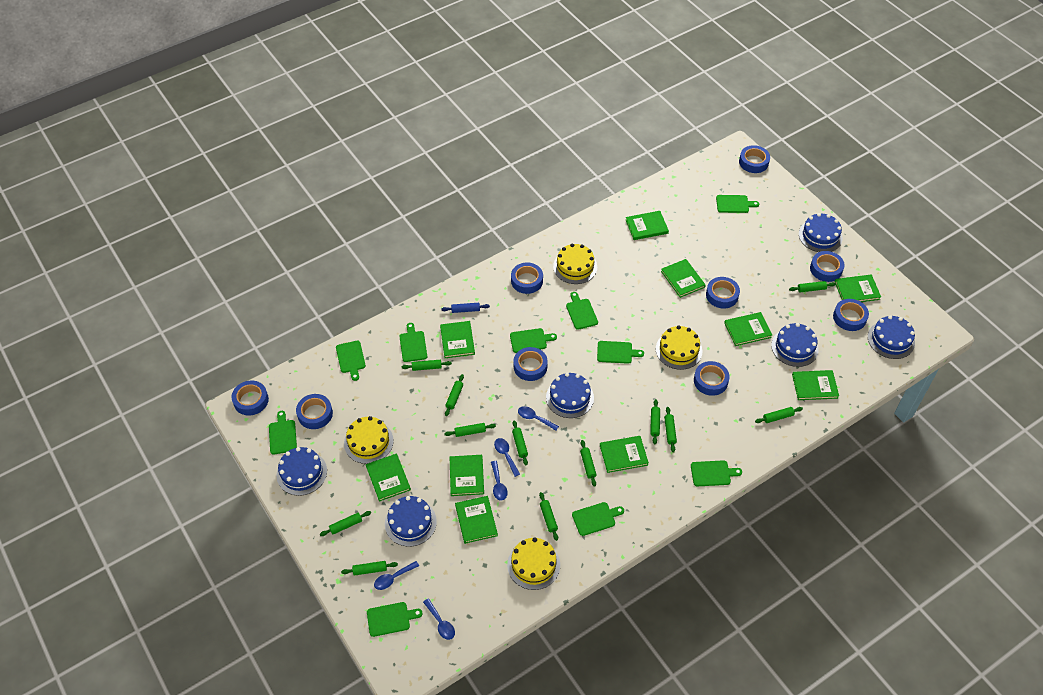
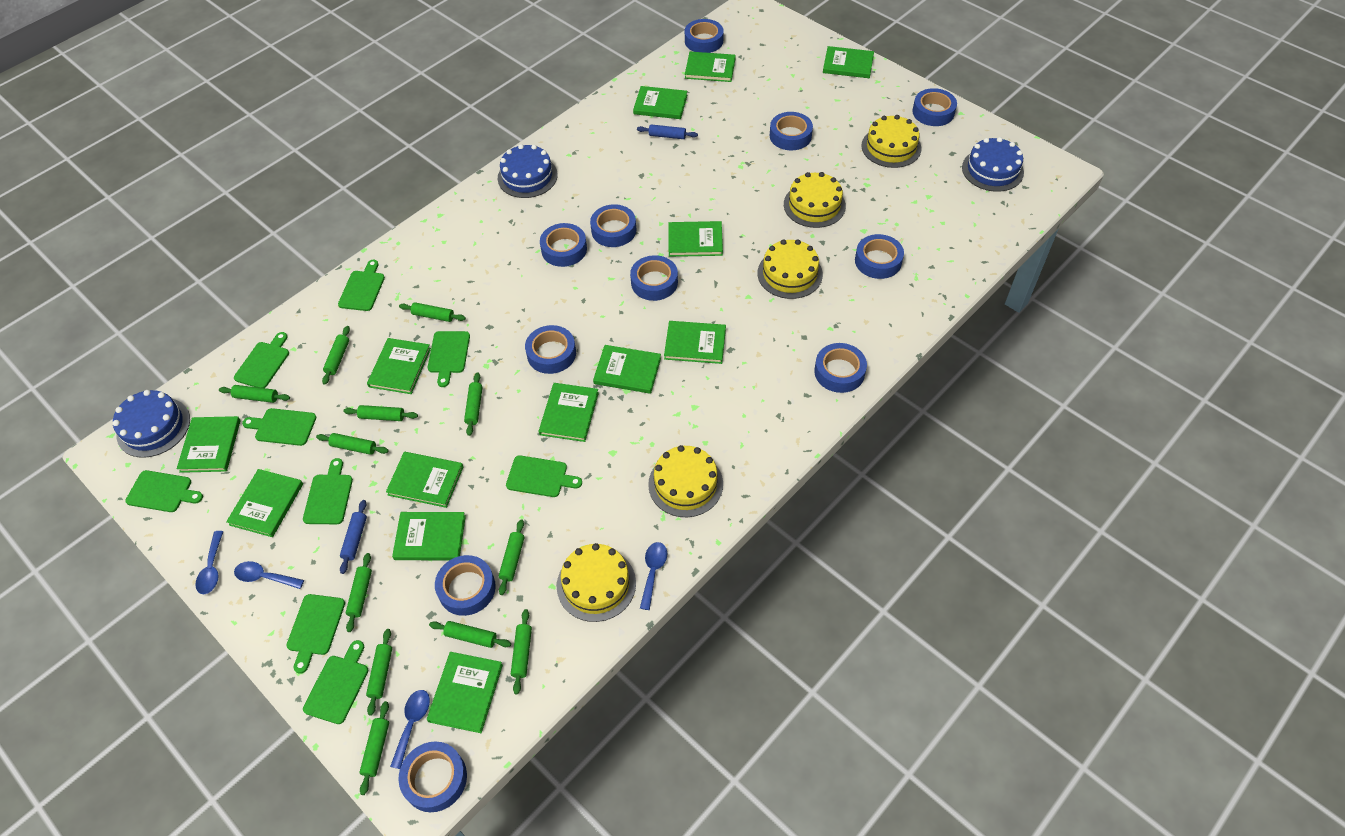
blue cake: 6 -> 3
blue rolling pin: 1 -> 2
blue spoon: 5 -> 4
blue tape: 9 -> 11
green book: 10 -> 13
green cutting board: 10 -> 9
yellow cake: 4 -> 5

